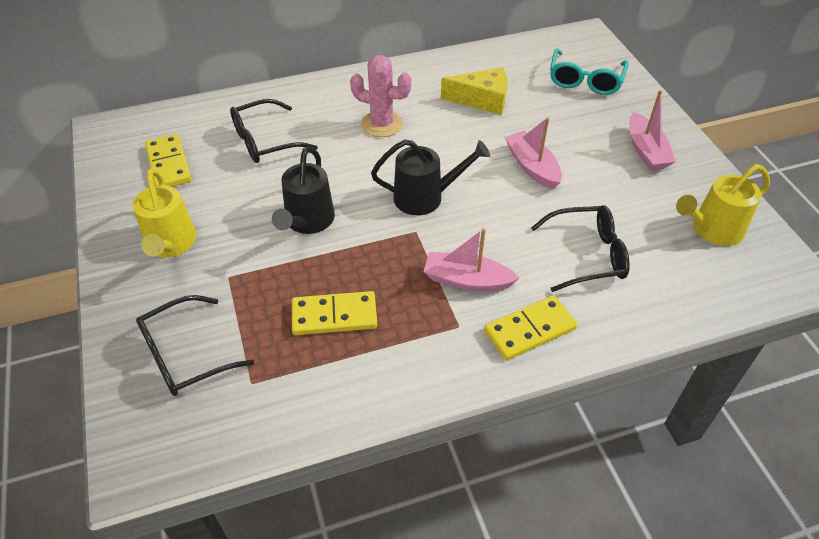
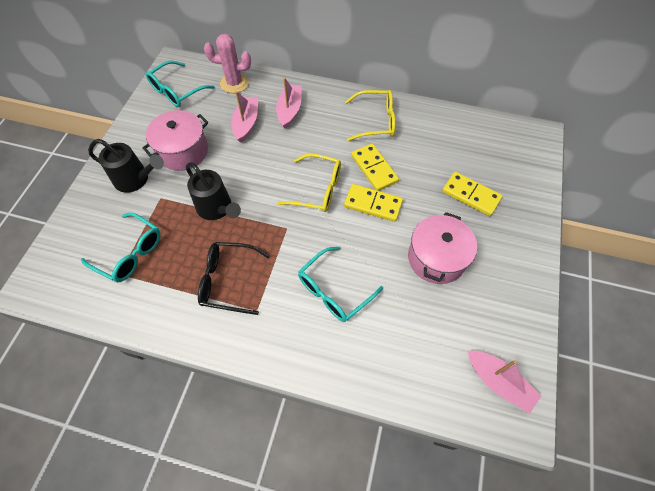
black glasses: 3 -> 1
pink pot: 0 -> 2
turquoise glasses: 1 -> 3
yellow cheese: 1 -> 0
yellow glasses: 0 -> 2
yellow watering can: 2 -> 0

